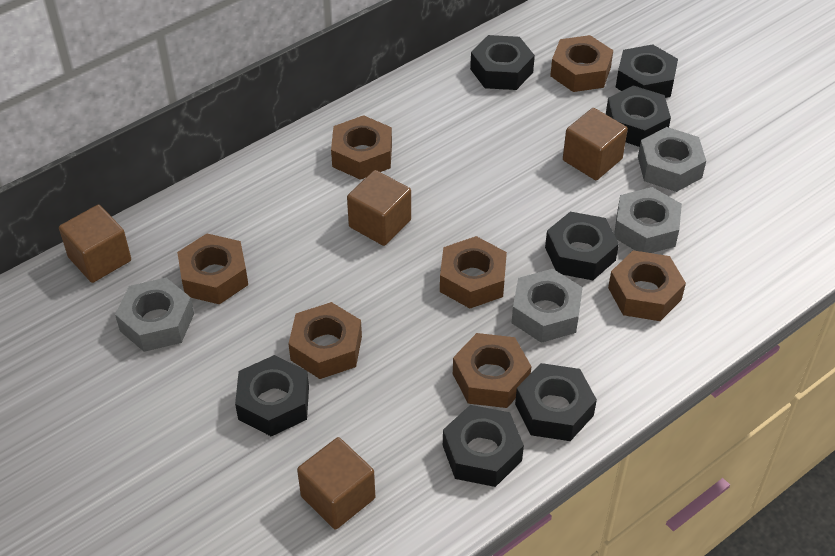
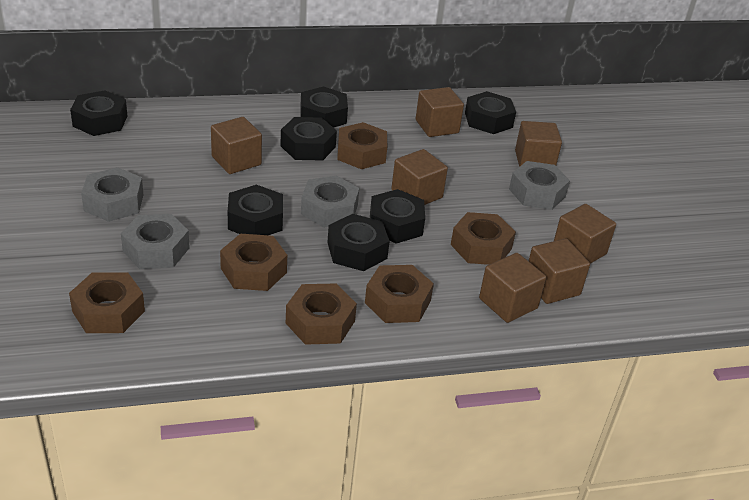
brown cube: 4 -> 7
brown nut: 7 -> 6

